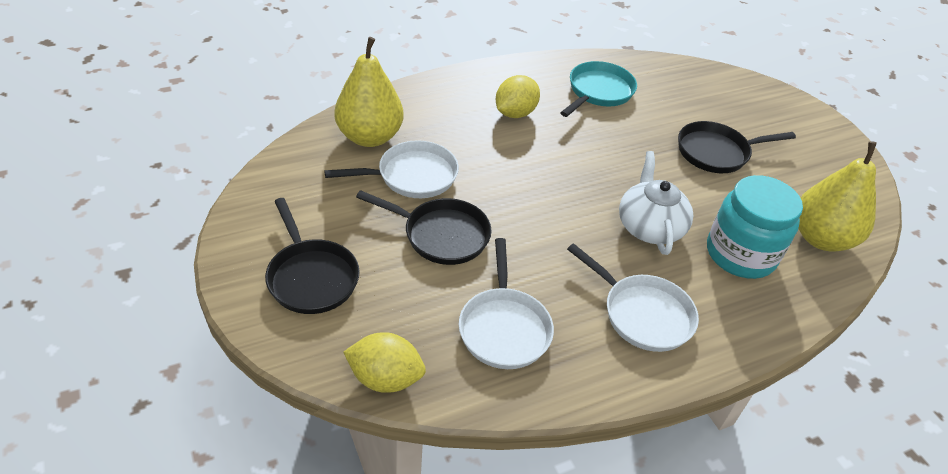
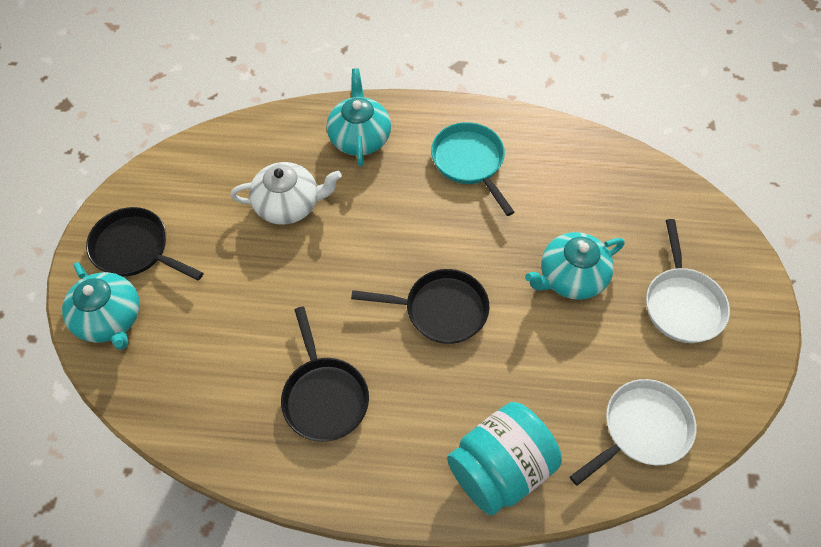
turquoise teapot: 0 -> 3
white pan: 3 -> 2
yellow lemon: 2 -> 0
yellow pear: 2 -> 0

